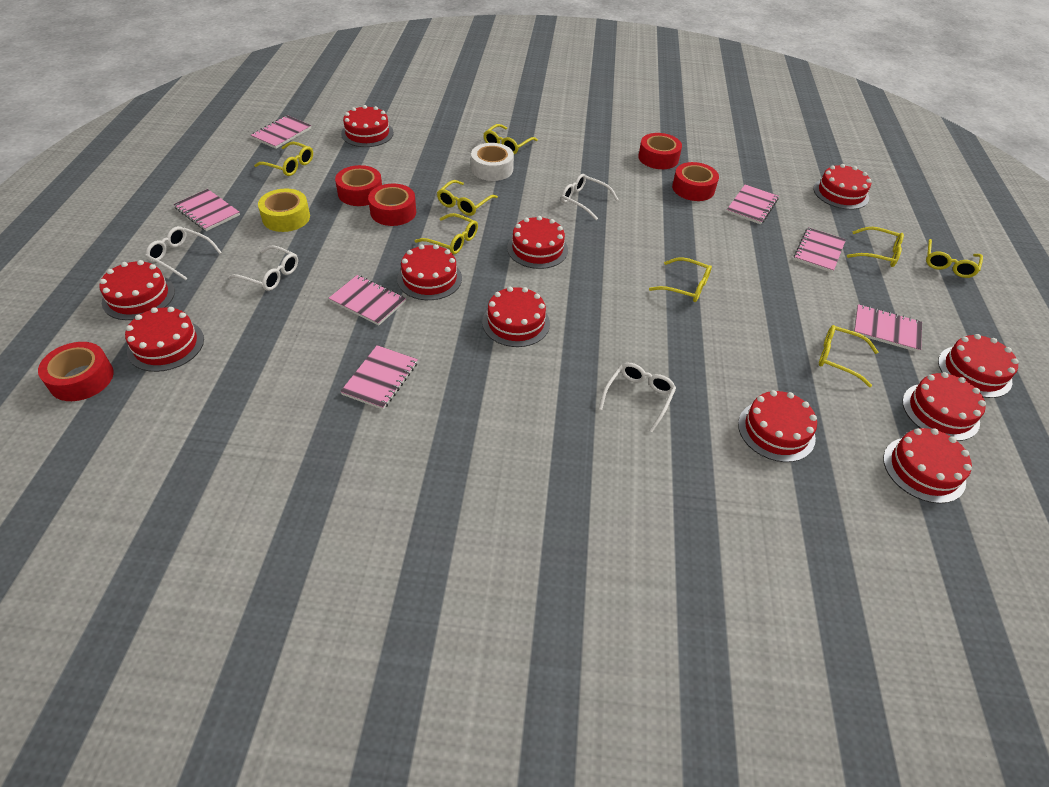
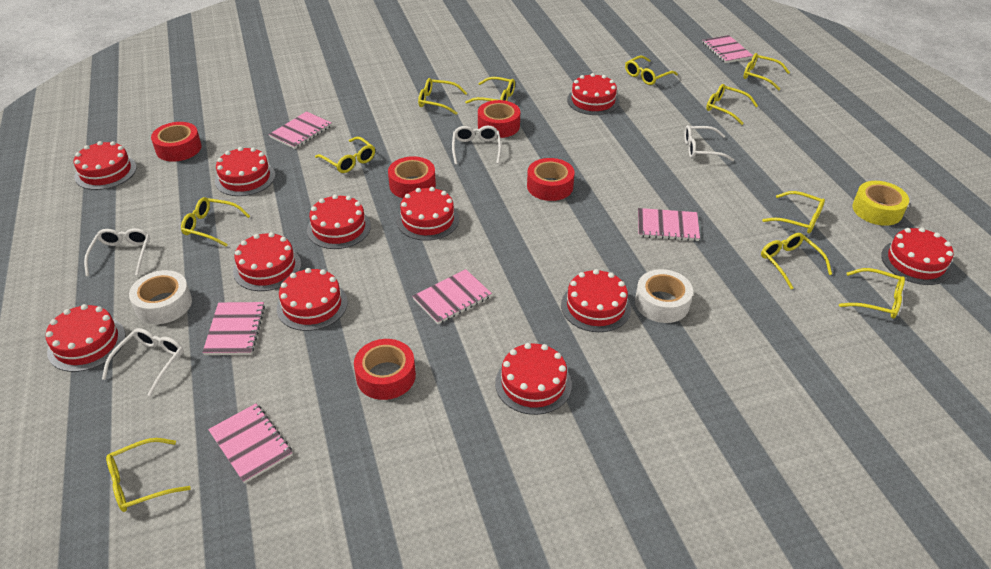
pink notebook: 7 -> 6
white tape: 1 -> 2
yellow glasses: 8 -> 11

